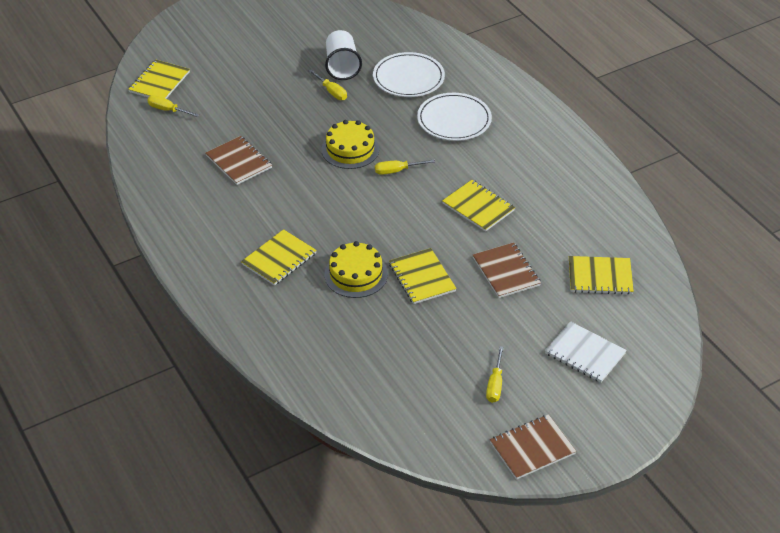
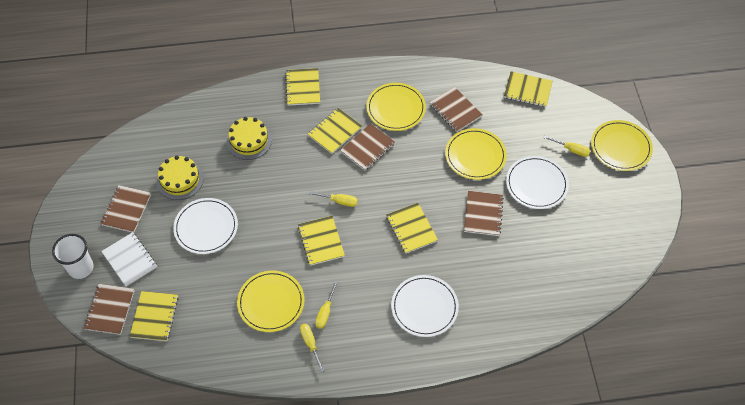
brown notebook: 3 -> 5
white plate: 2 -> 3
yellow notebook: 5 -> 6
yellow plate: 0 -> 4

